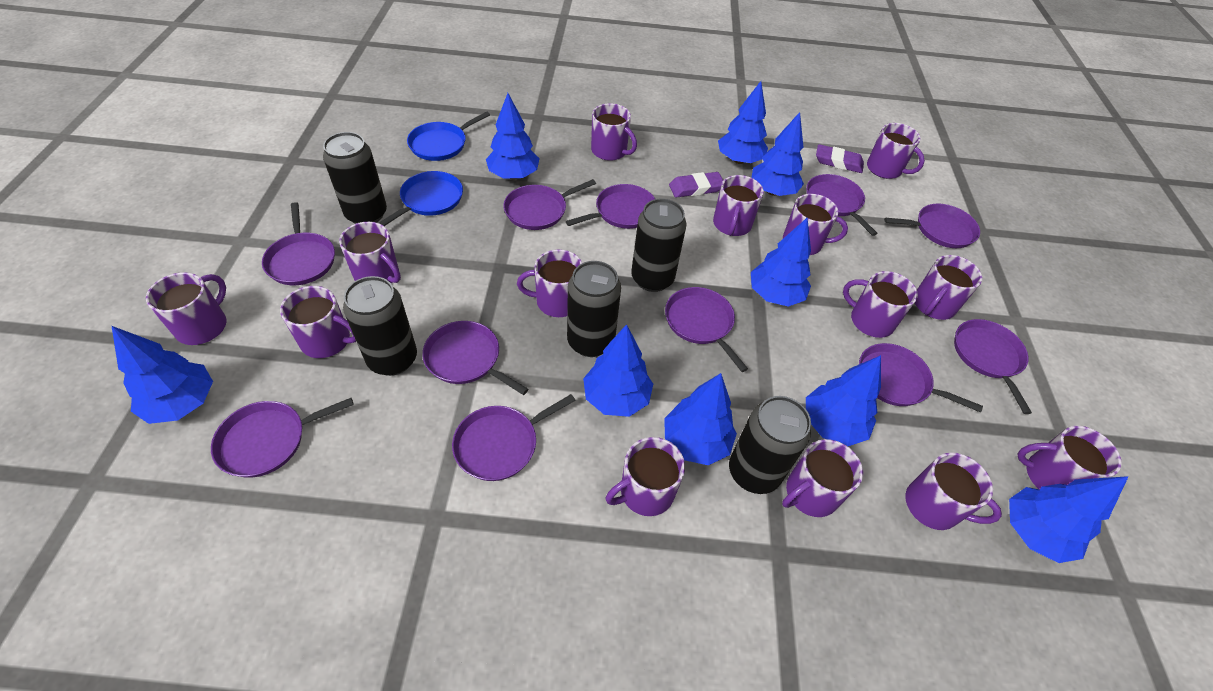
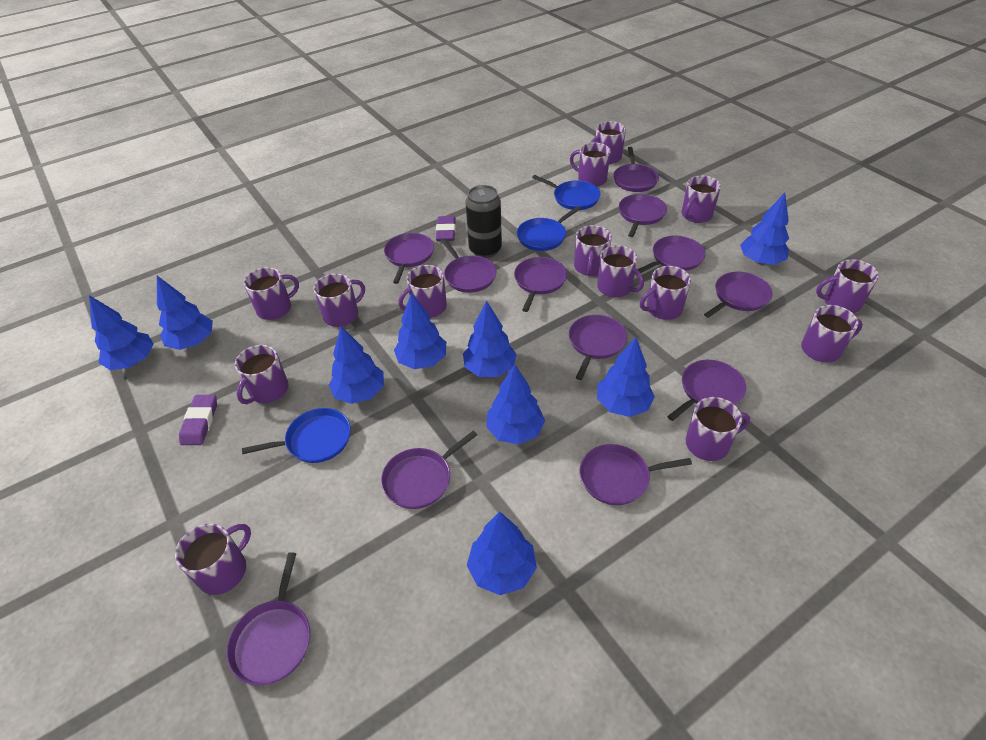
black can: 5 -> 1
blue pan: 2 -> 3
purple pan: 11 -> 12

